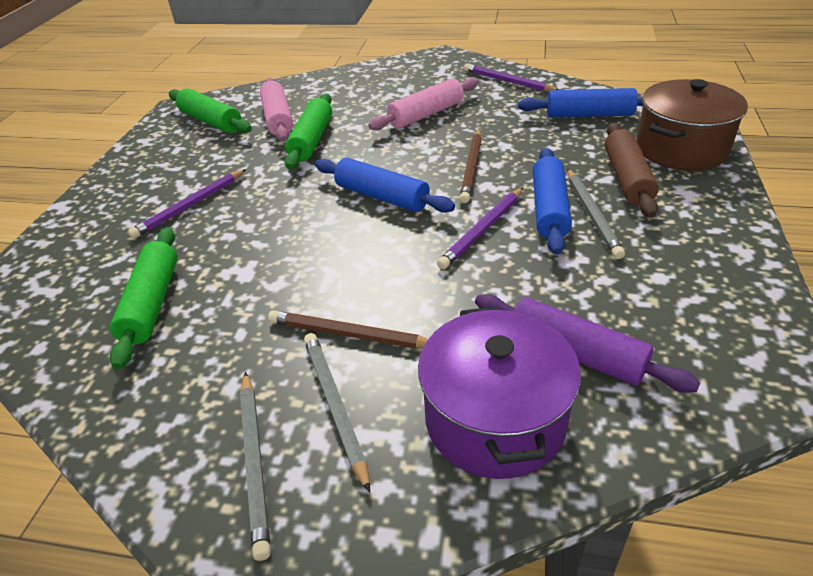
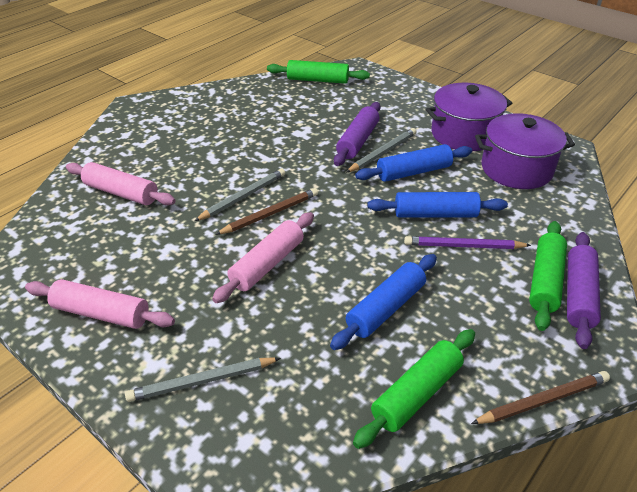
brown pot: 1 -> 0
brown rolling pin: 1 -> 0
pink rolling pin: 2 -> 3
purple pencil: 3 -> 1
purple pot: 1 -> 2
purple rolling pin: 1 -> 2

